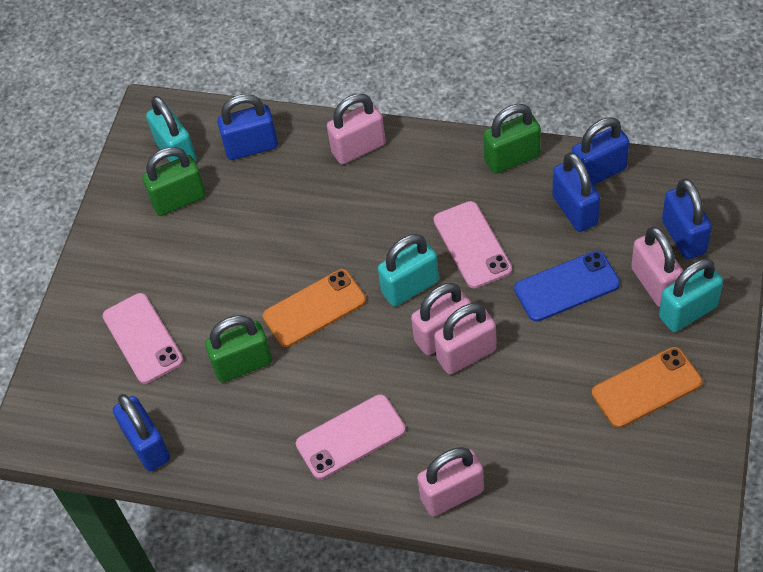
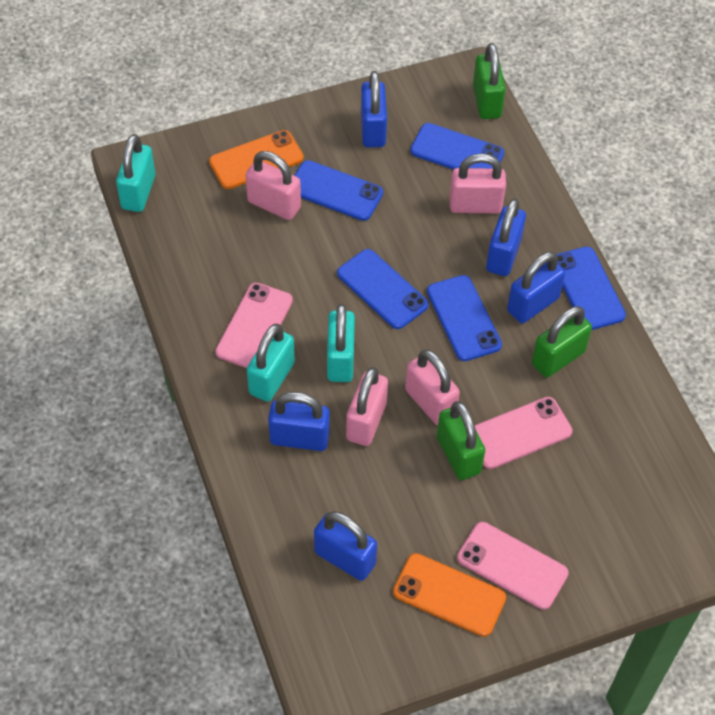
blue phone: 1 -> 5
pink padlock: 5 -> 4

